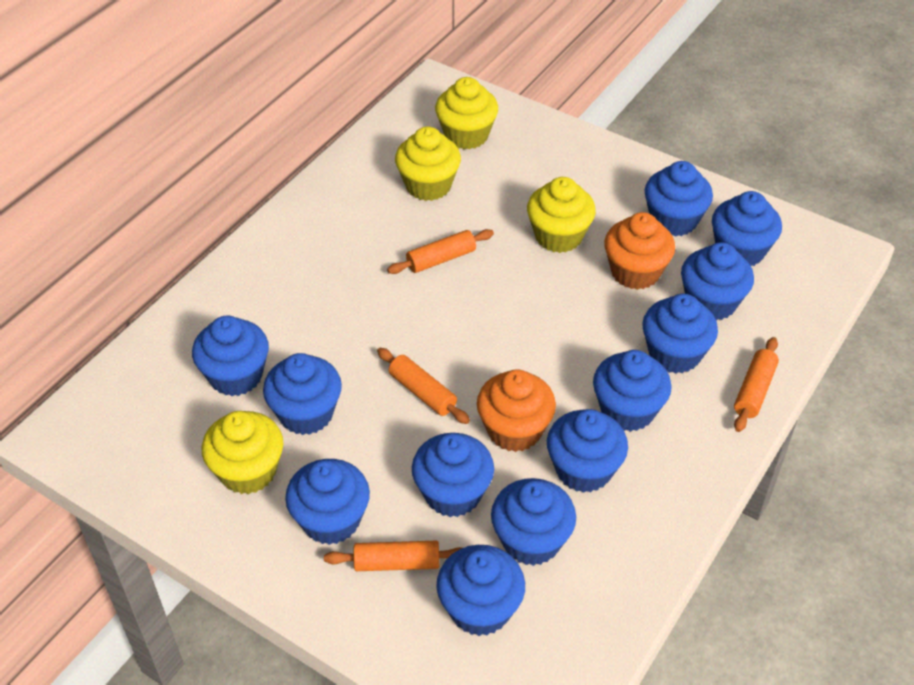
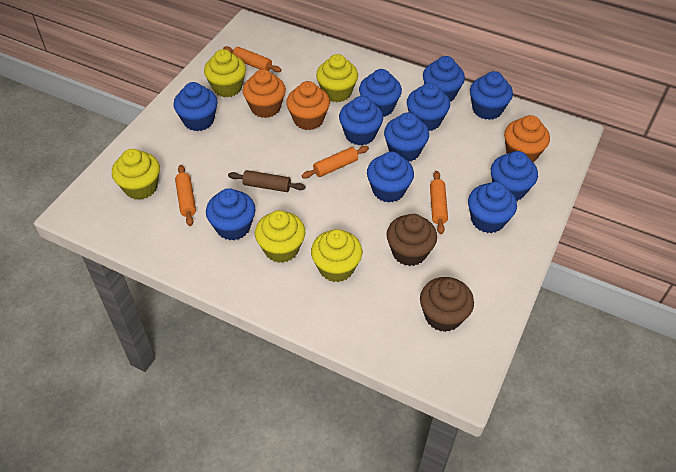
blue cupcake: 12 -> 11
brown cupcake: 0 -> 2
brown rolling pin: 0 -> 1
orange cupcake: 2 -> 3
yellow cupcake: 4 -> 5

